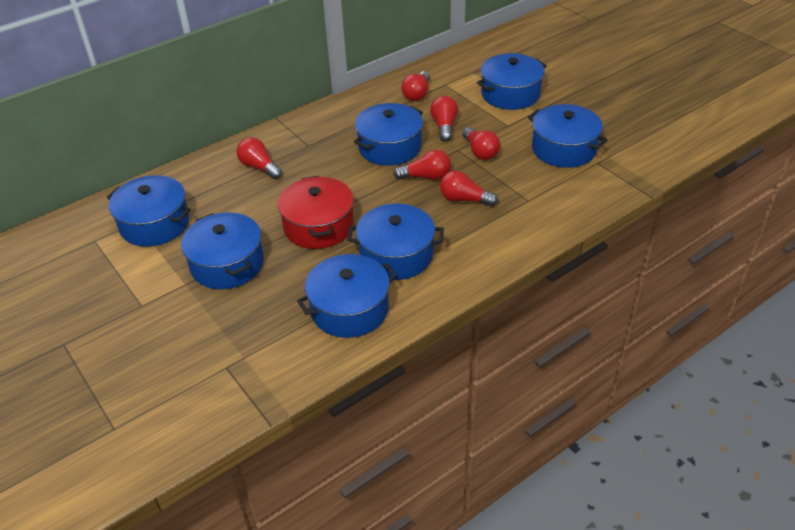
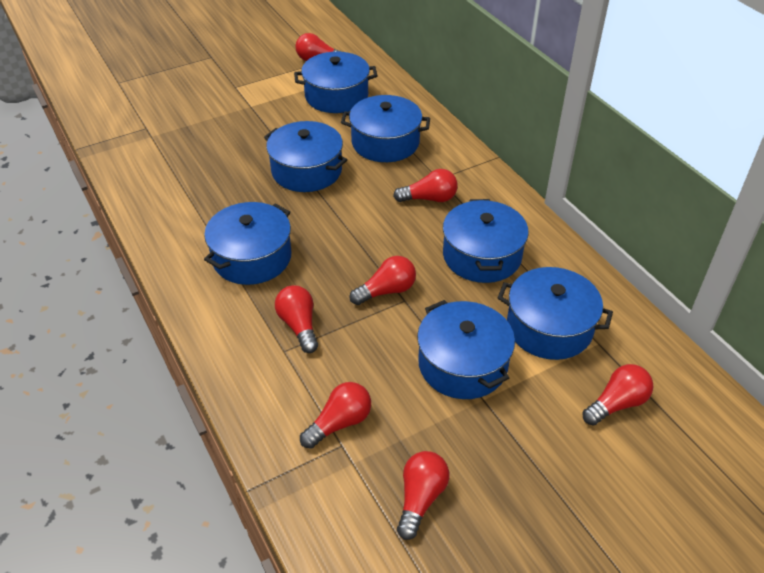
red light bulb: 6 -> 7
red pot: 1 -> 0

